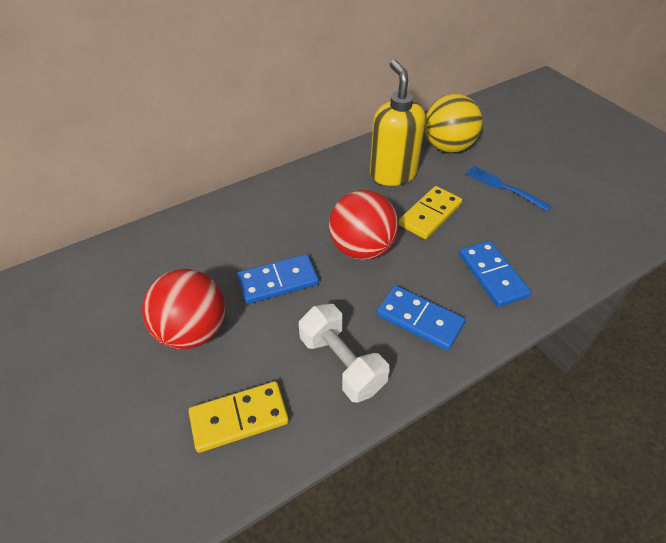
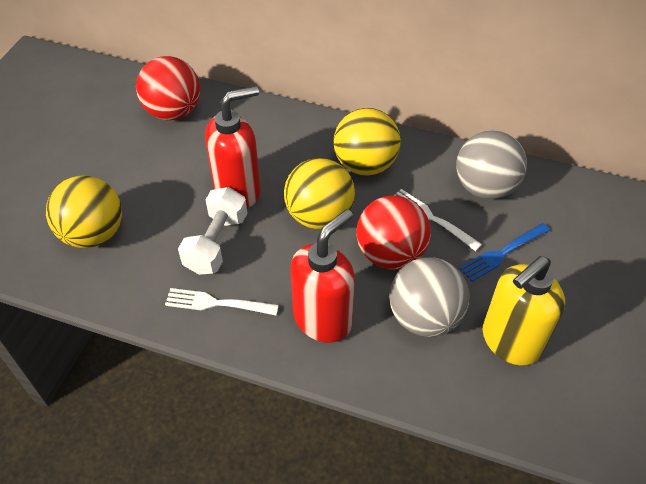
blue domino: 3 -> 0
grey ball: 0 -> 2
red soap dispenser: 0 -> 2
white fork: 0 -> 2
yellow ball: 1 -> 3
yellow domino: 2 -> 0

